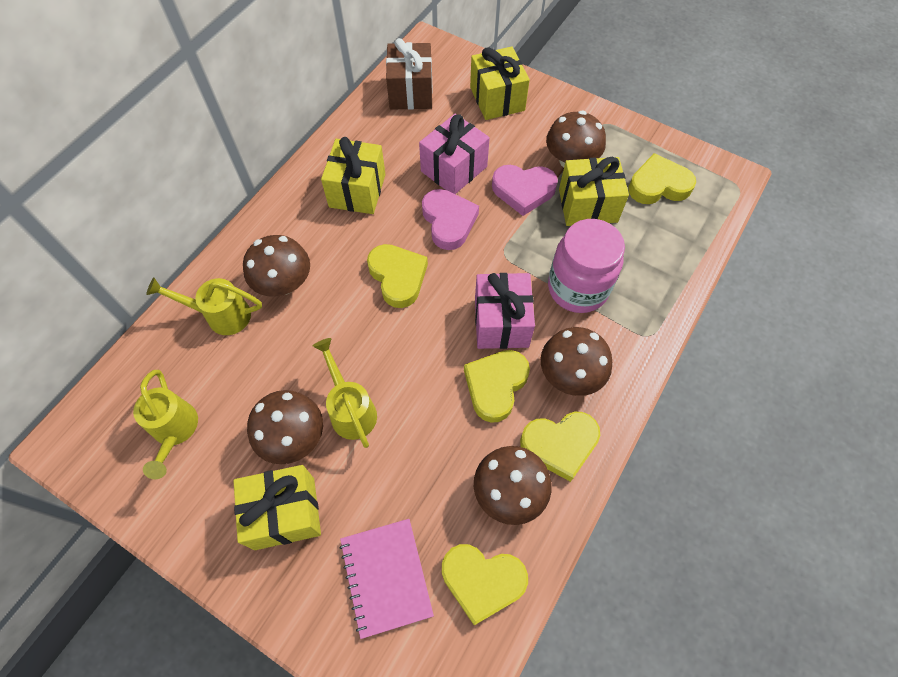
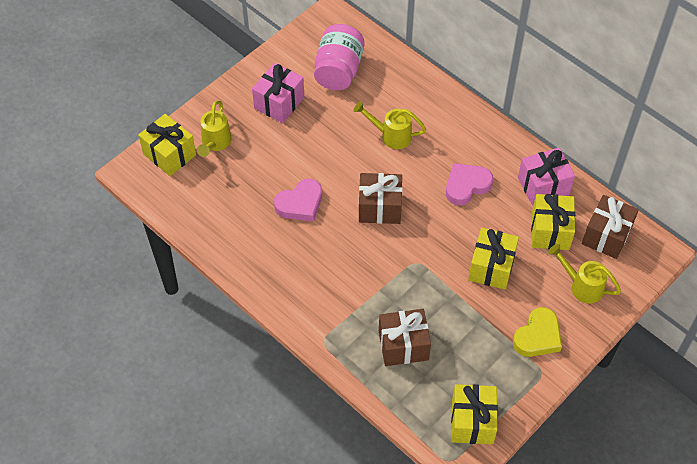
brown gift: 1 -> 3
brown mushroom: 5 -> 0
pink notebook: 1 -> 0
yellow heart: 5 -> 1

